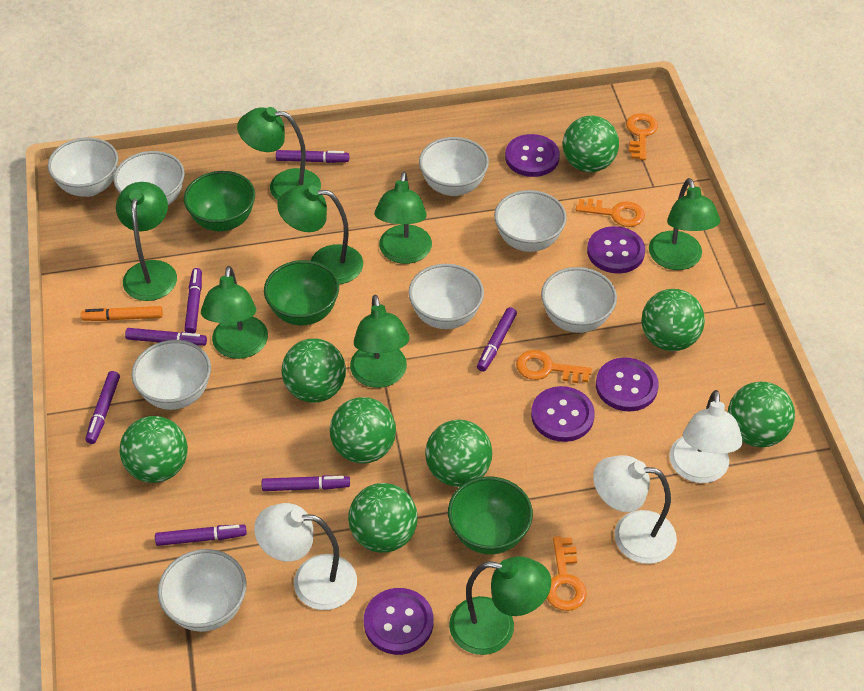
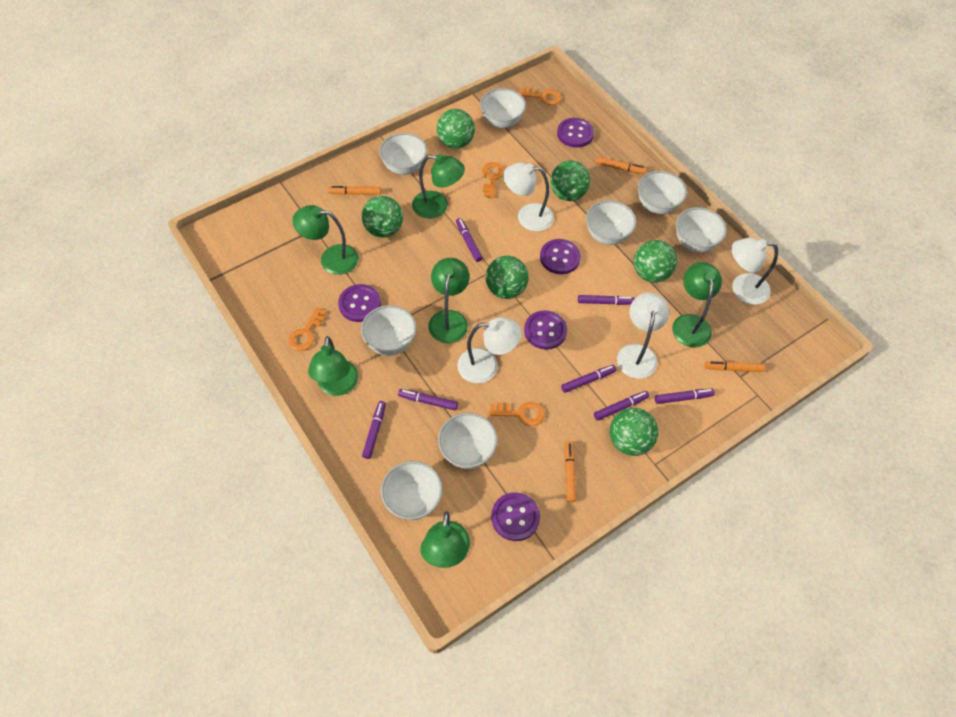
green ball: 8 -> 6
green bowl: 3 -> 0
green lamp: 8 -> 6
orange marker: 1 -> 4
white lamp: 3 -> 4

